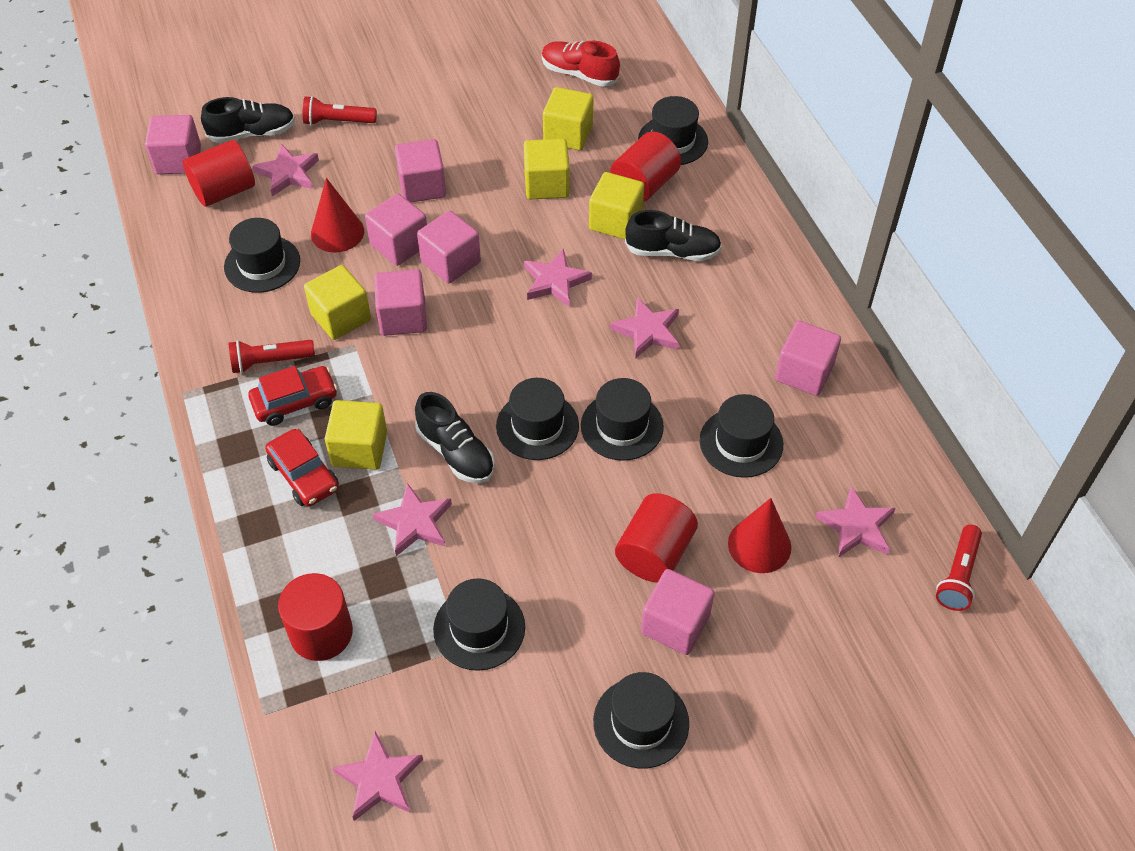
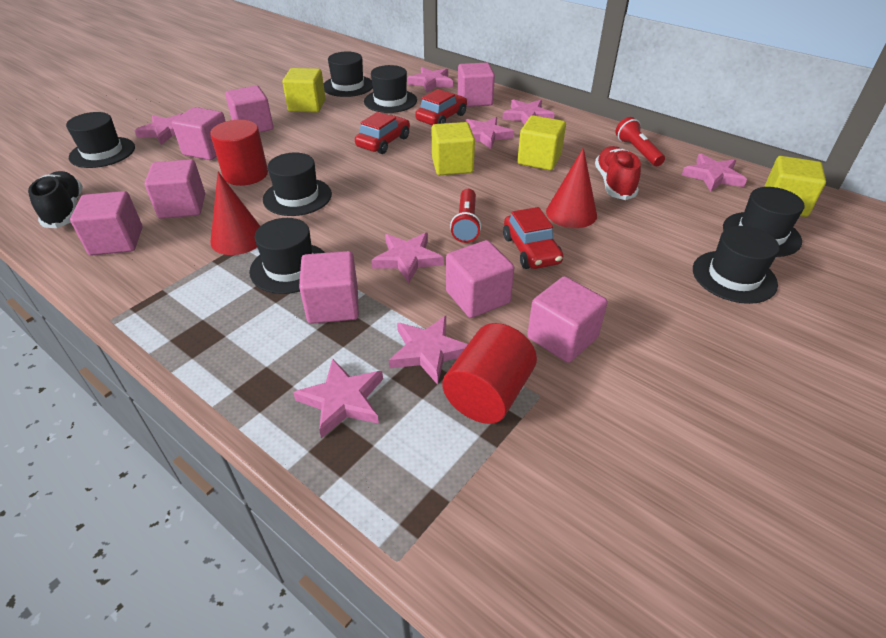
black shoe: 3 -> 1
pink cube: 7 -> 8
pink star: 6 -> 8
red car: 2 -> 3
red cylinder: 4 -> 2
red flashlight: 3 -> 2
yellow cube: 5 -> 4

